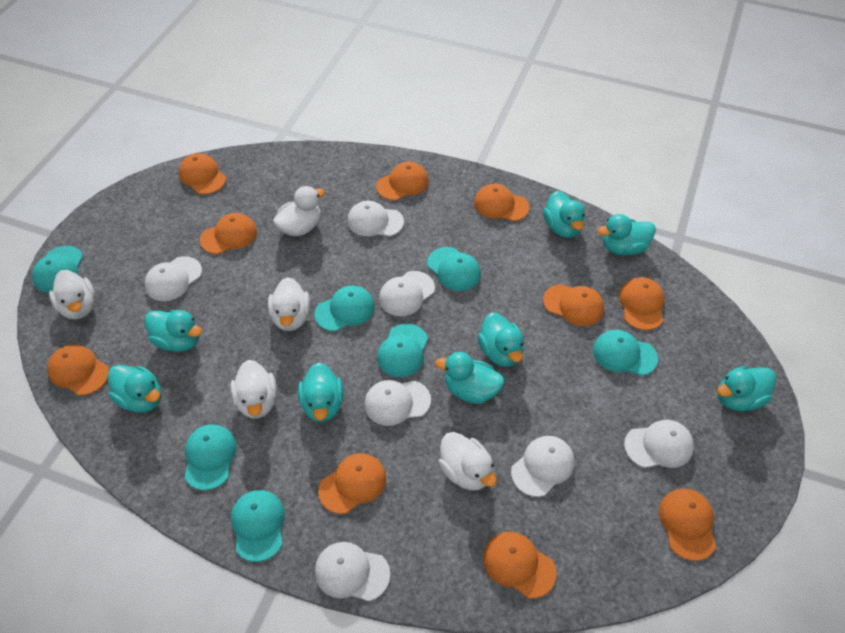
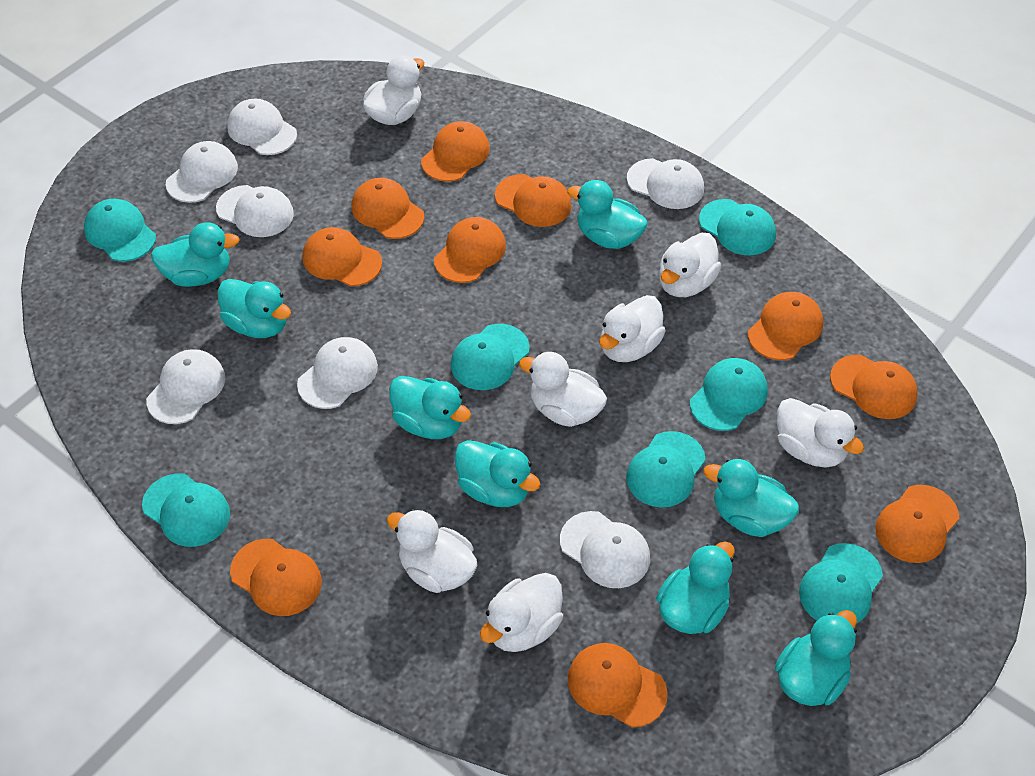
white duck: 5 -> 7

